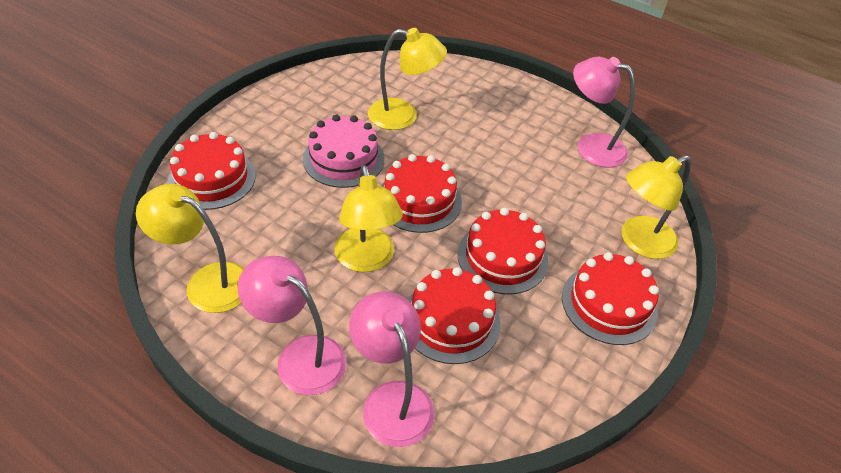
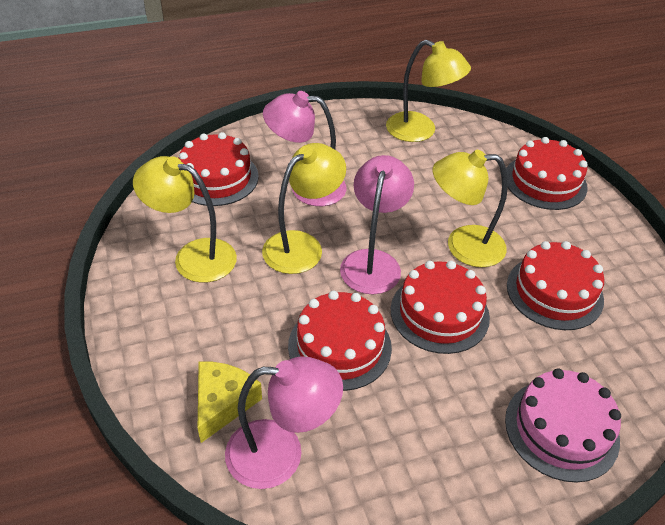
yellow cheese: 0 -> 1

